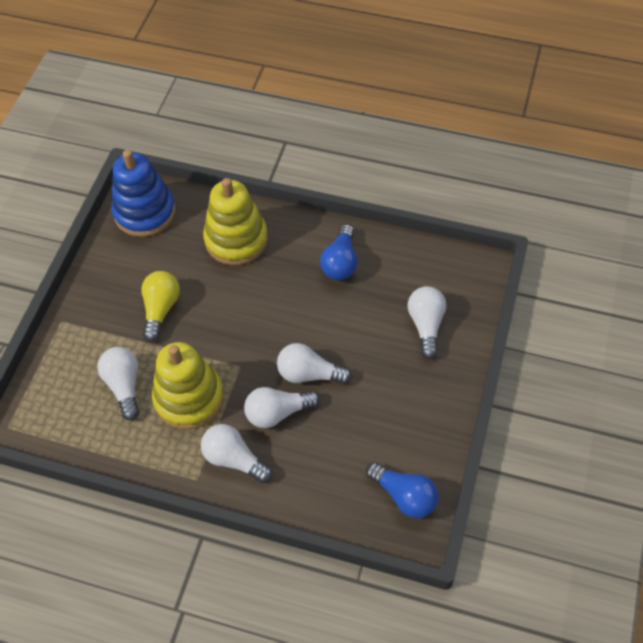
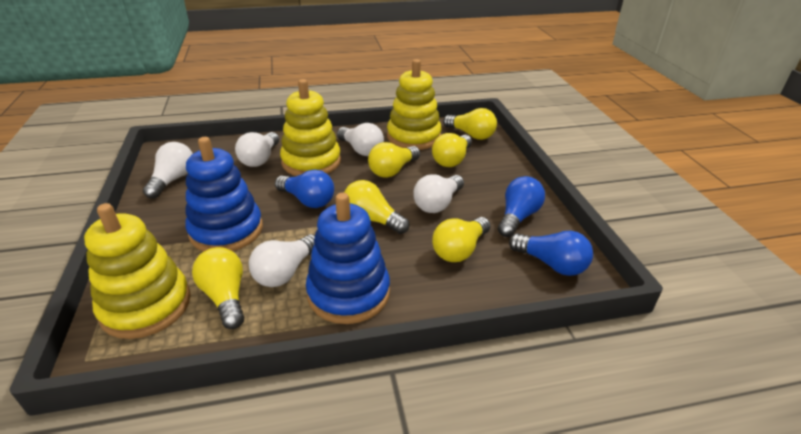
blue light bulb: 2 -> 3
blue stacking toy: 1 -> 2
yellow light bulb: 1 -> 6
yellow stacking toy: 2 -> 3

